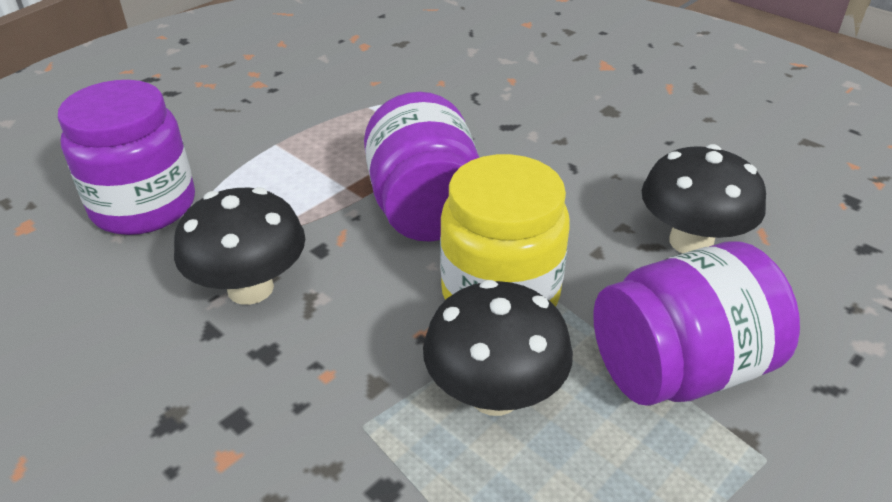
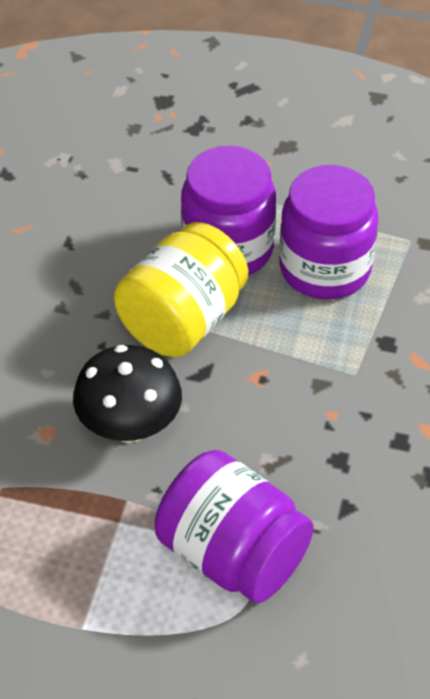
black mushroom: 3 -> 1

